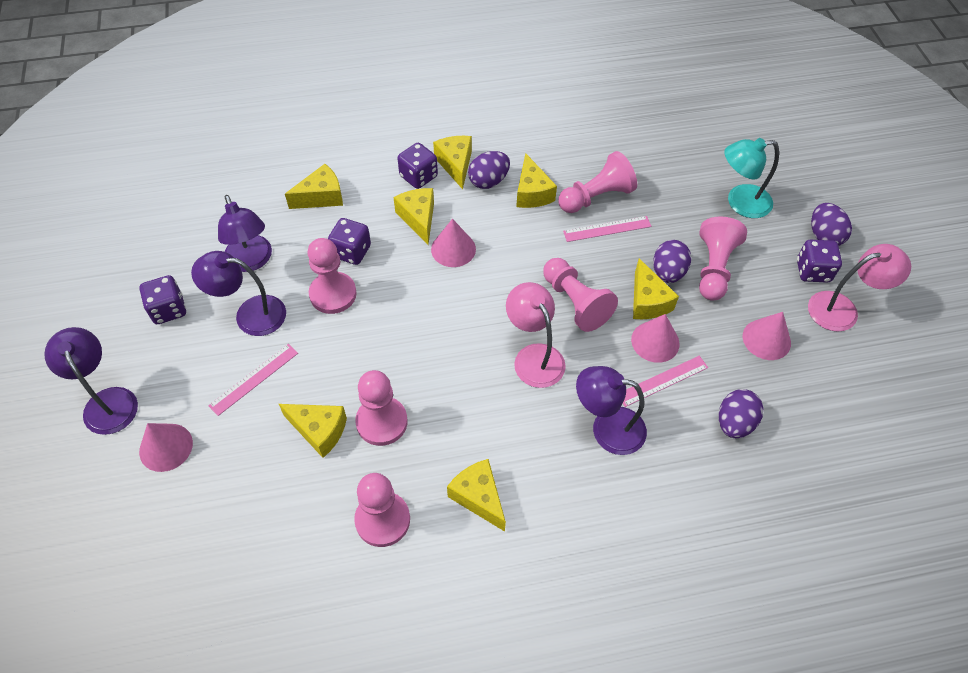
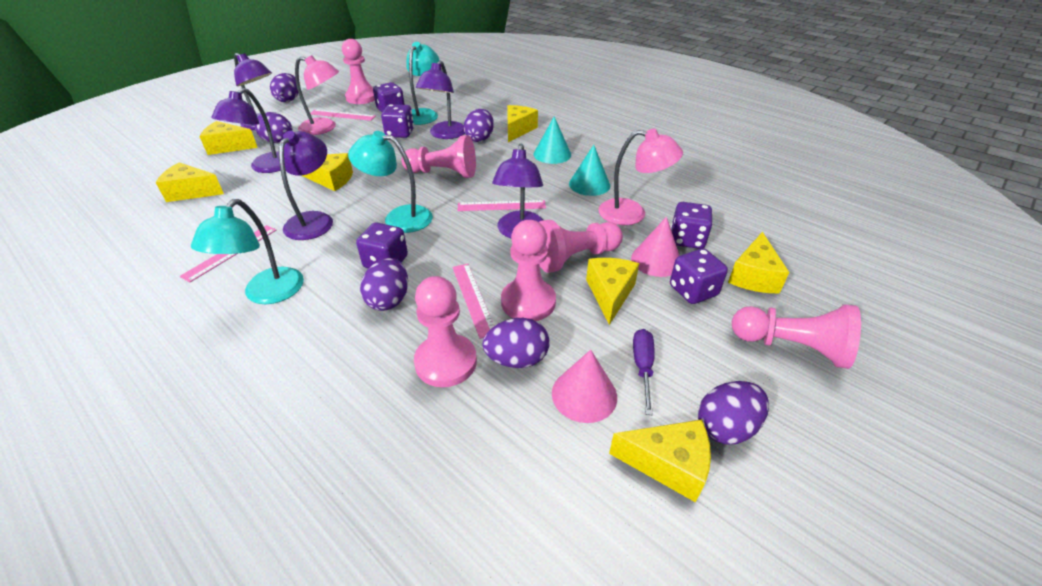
pink cone: 4 -> 2
pink ruler: 3 -> 4
purple dice: 4 -> 5
purple egg: 4 -> 6
purple lamp: 4 -> 5
purple screwdriver: 0 -> 1
turquoise cone: 0 -> 2
turquoise lamp: 1 -> 3

